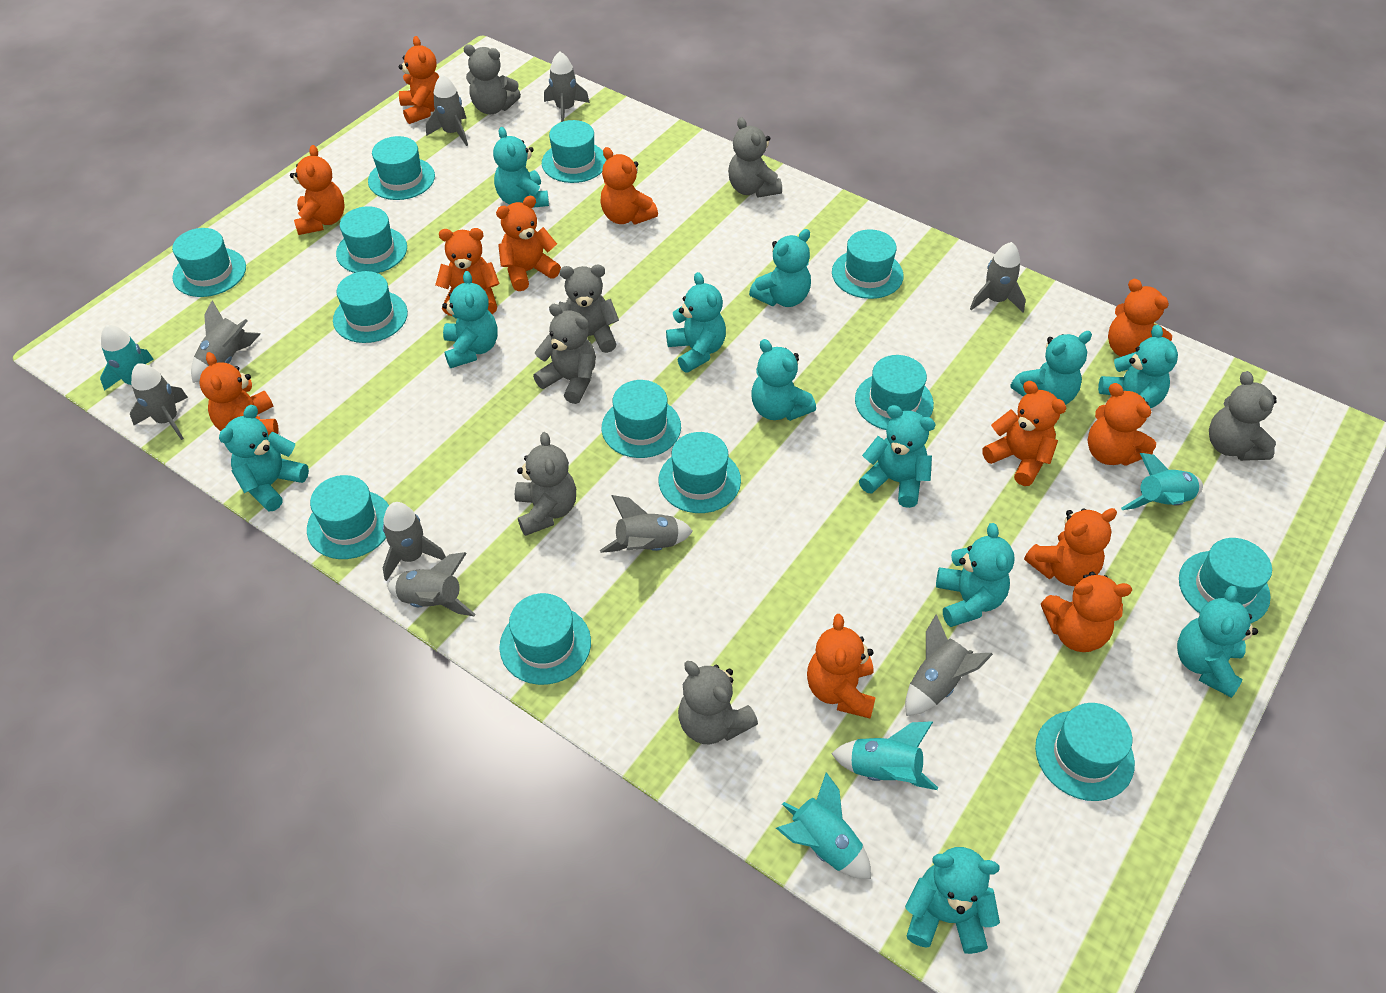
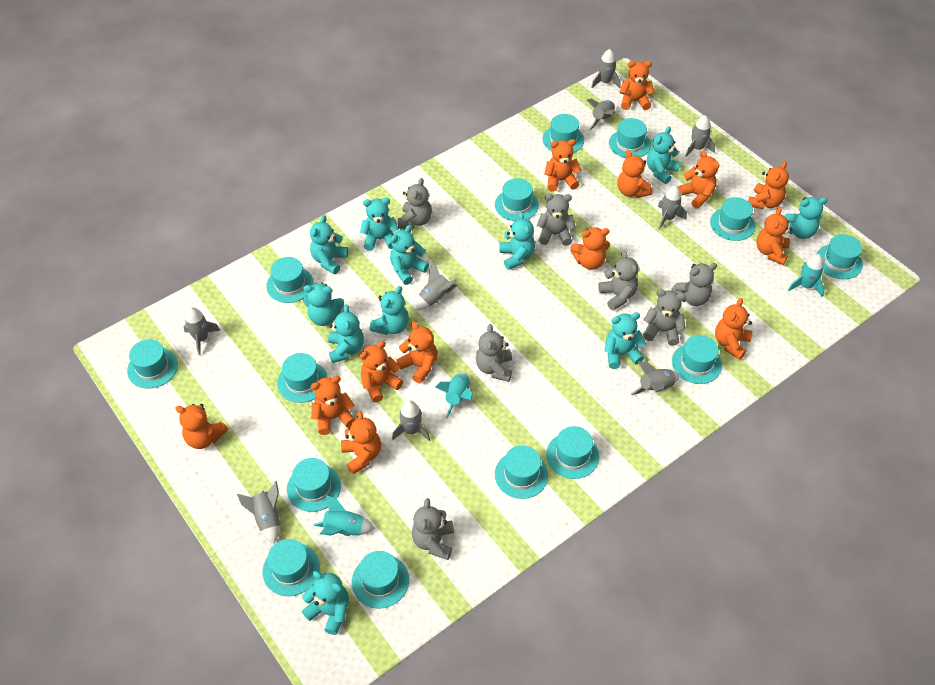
orange teddy bear: 12 -> 13
turquoise hat: 13 -> 14
turquoise rocket: 4 -> 3
turquoise teddy bear: 12 -> 11

